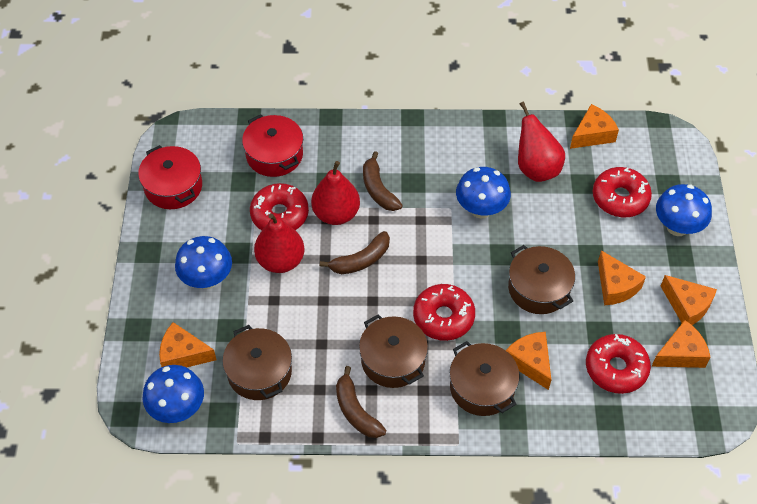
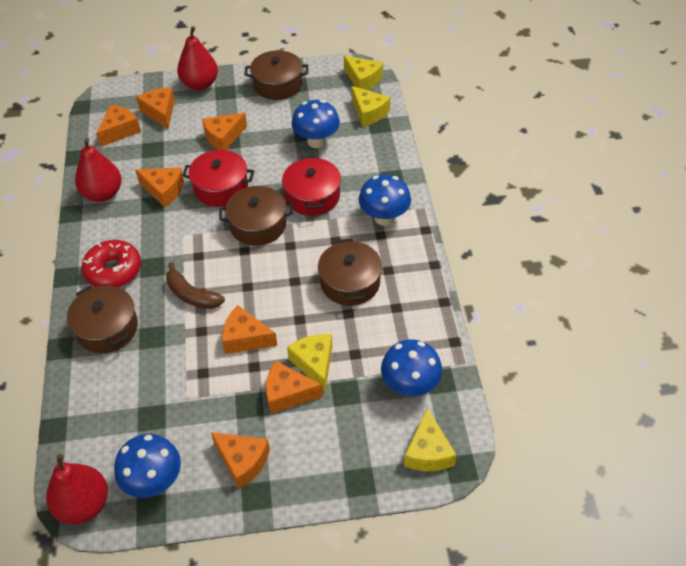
brown banana: 3 -> 1
orange cheese: 6 -> 7
red donut: 4 -> 1
yellow cheese: 0 -> 4

